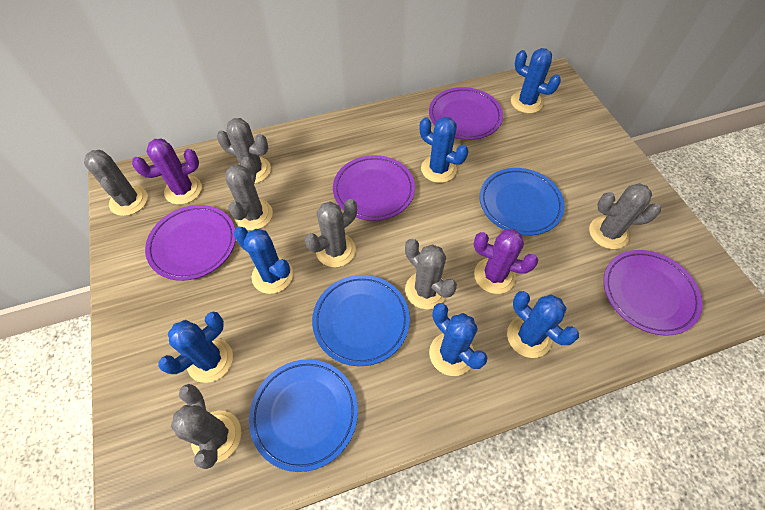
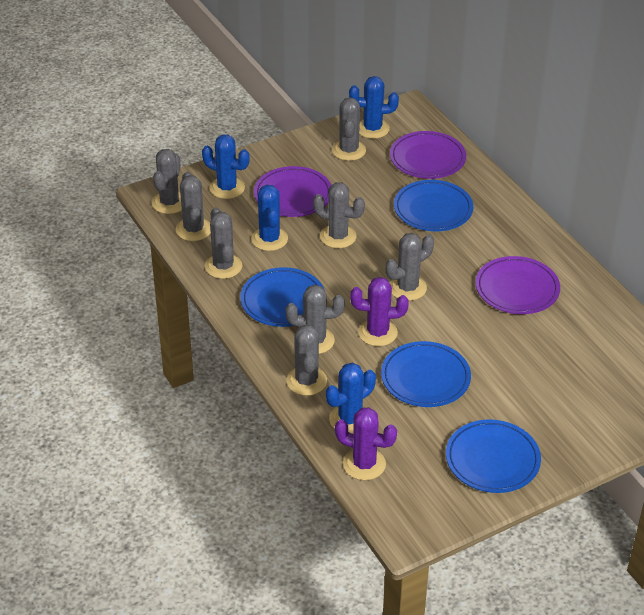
blue cactus: 6 -> 4
blue plate: 3 -> 4
grey cactus: 7 -> 8
purple plate: 4 -> 3

